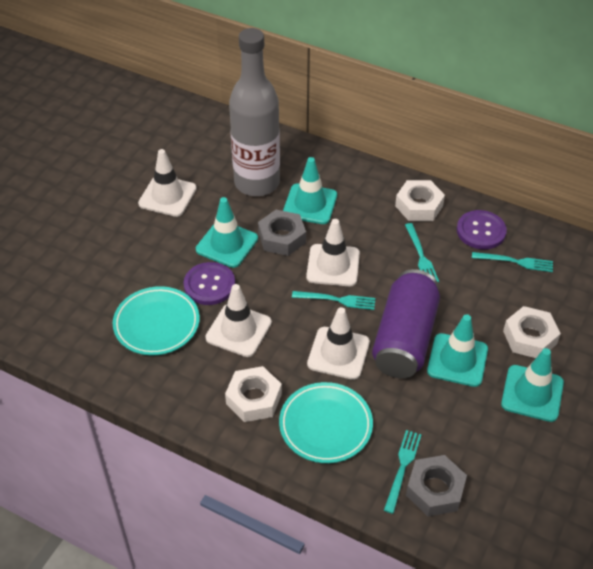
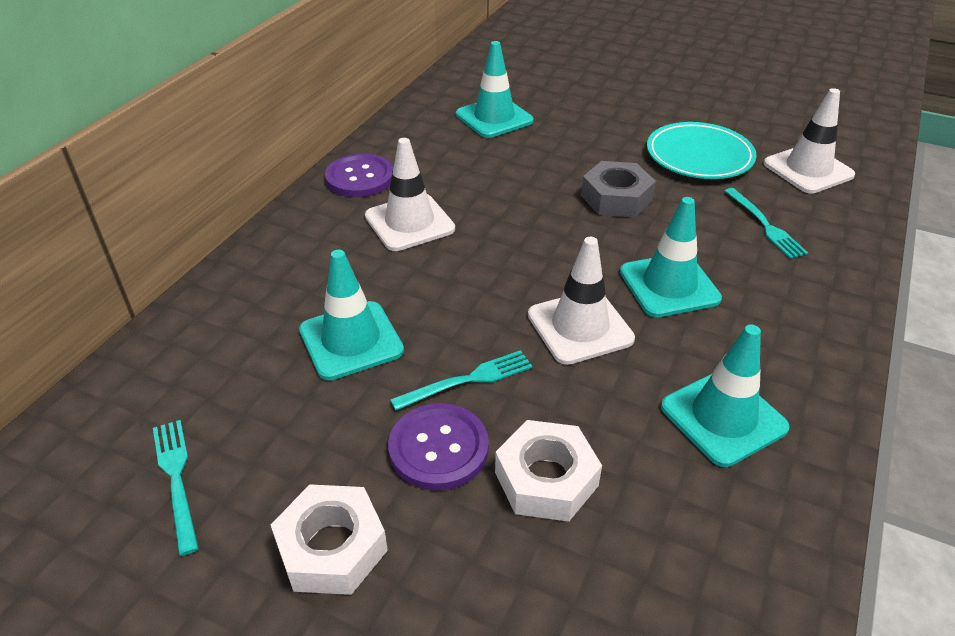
grey bottle: 1 -> 0
grey nut: 2 -> 1
purple can: 1 -> 0
turquoise fork: 4 -> 3
turquoise plate: 2 -> 1
white nut: 3 -> 2
white traffic cone: 4 -> 3

